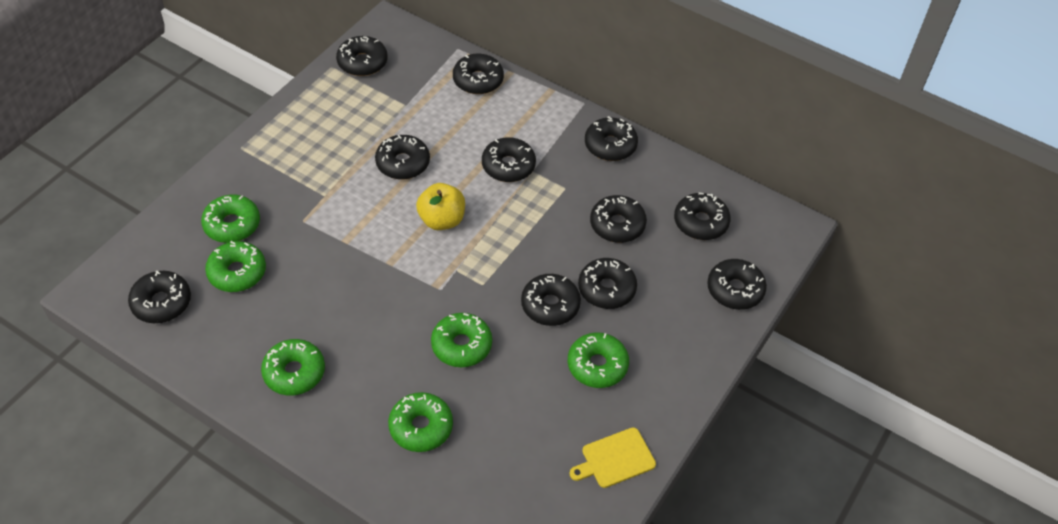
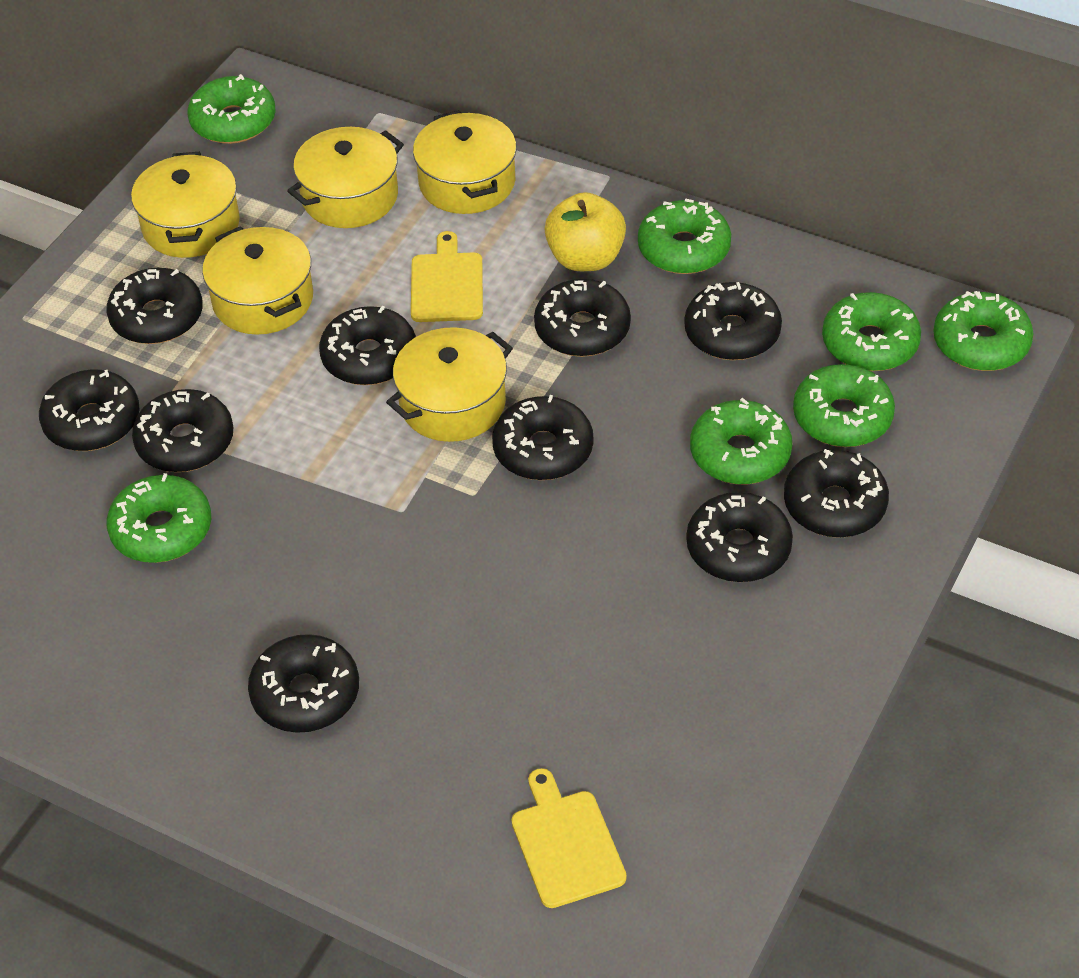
black donut: 11 -> 10
green donut: 6 -> 7
yellow cutting board: 1 -> 2
yellow pot: 0 -> 5

